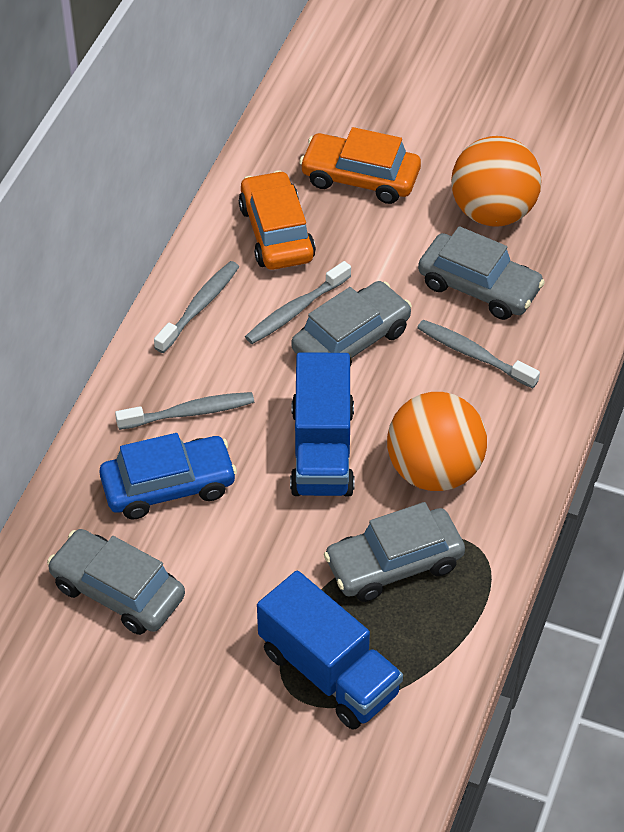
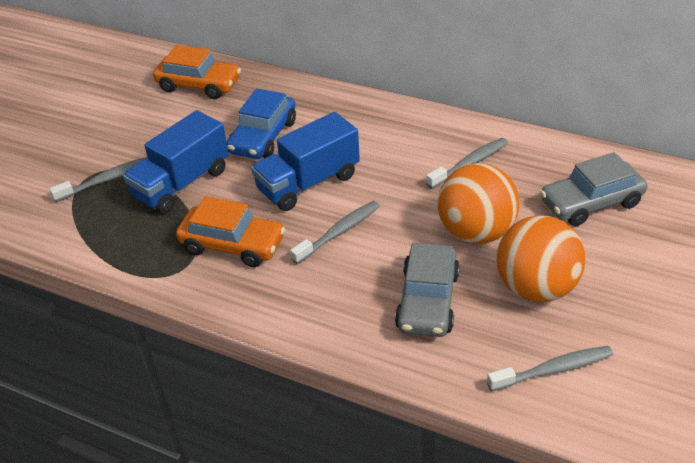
grey car: 4 -> 2

